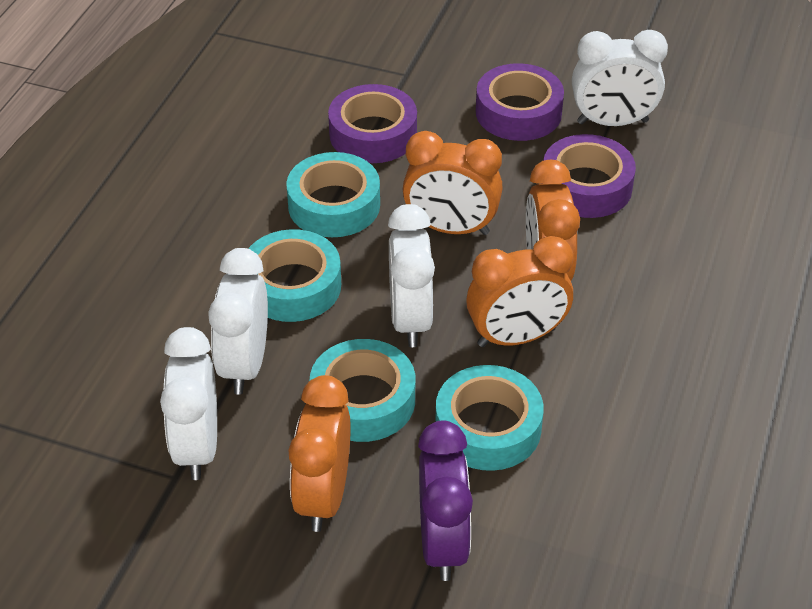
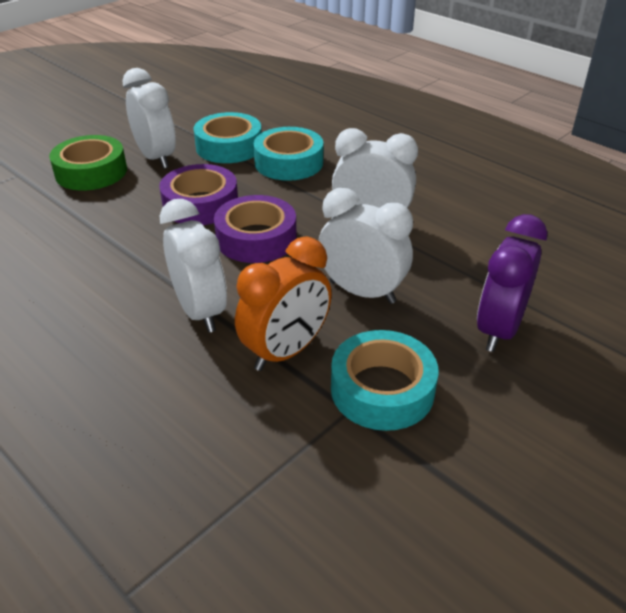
green tape: 0 -> 1
orange clock: 4 -> 1
purple tape: 3 -> 2
turquoise tape: 4 -> 3

